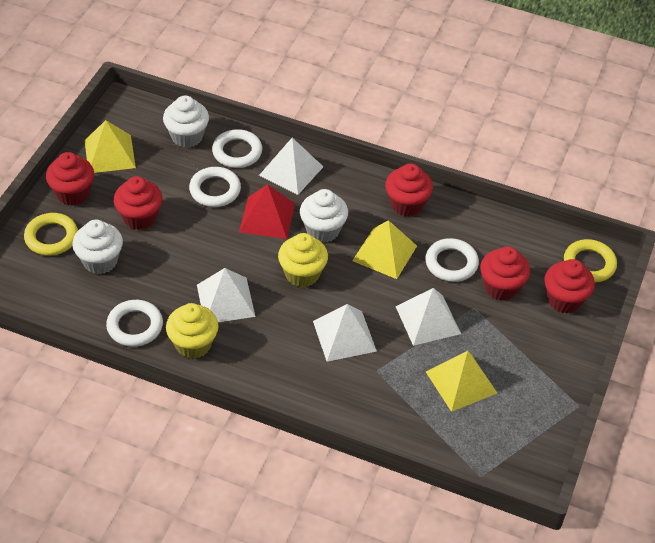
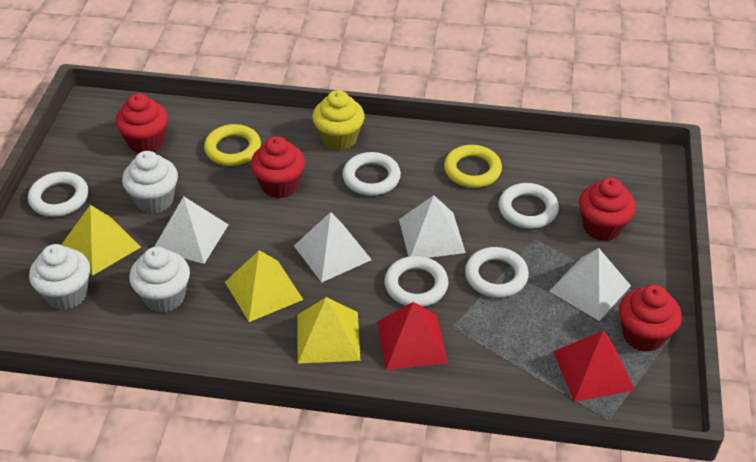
red cupcake: 5 -> 4
red pyramid: 1 -> 2
white ring: 4 -> 5
yellow cupcake: 2 -> 1

